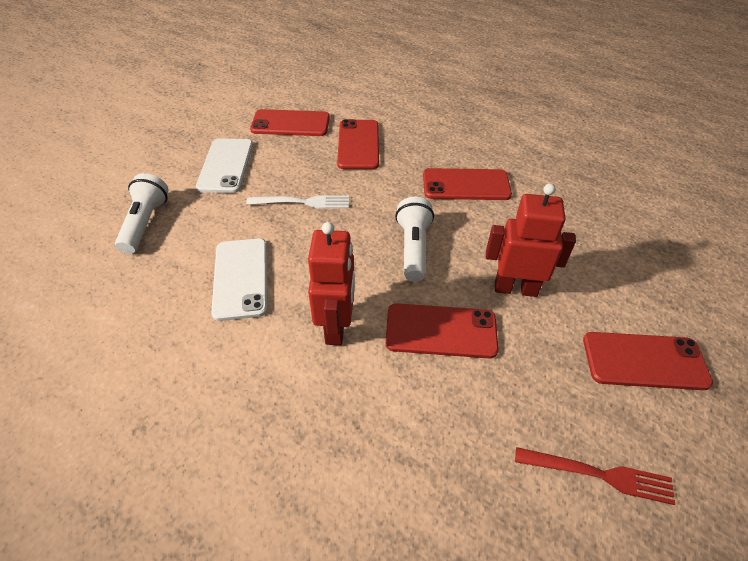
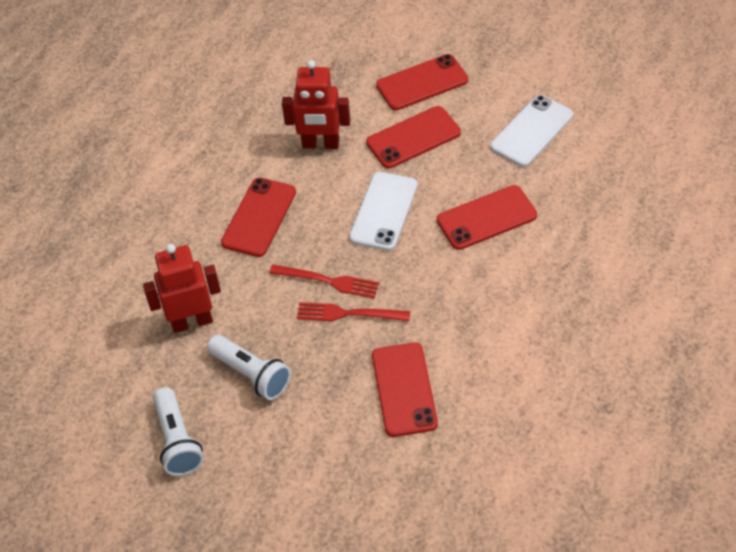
red fork: 1 -> 2
white fork: 1 -> 0

